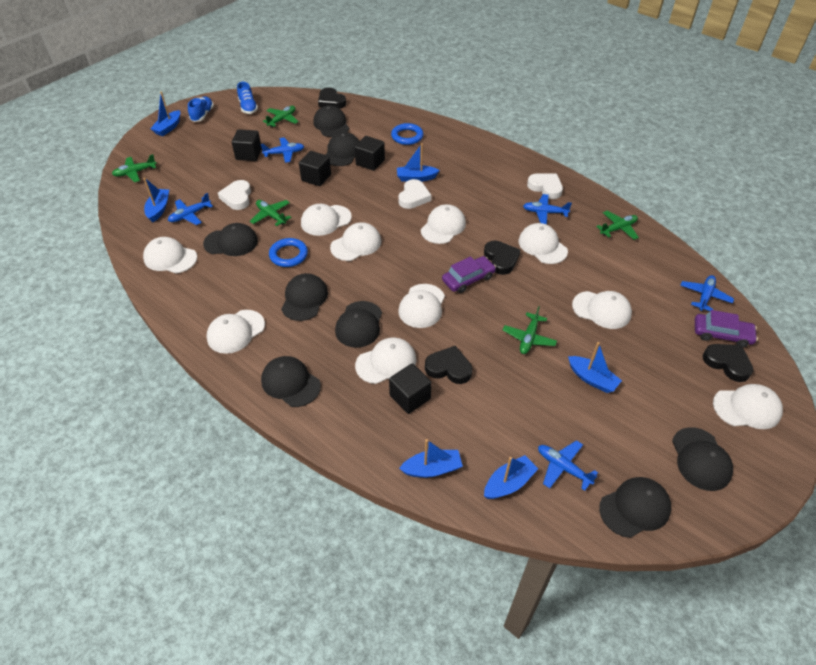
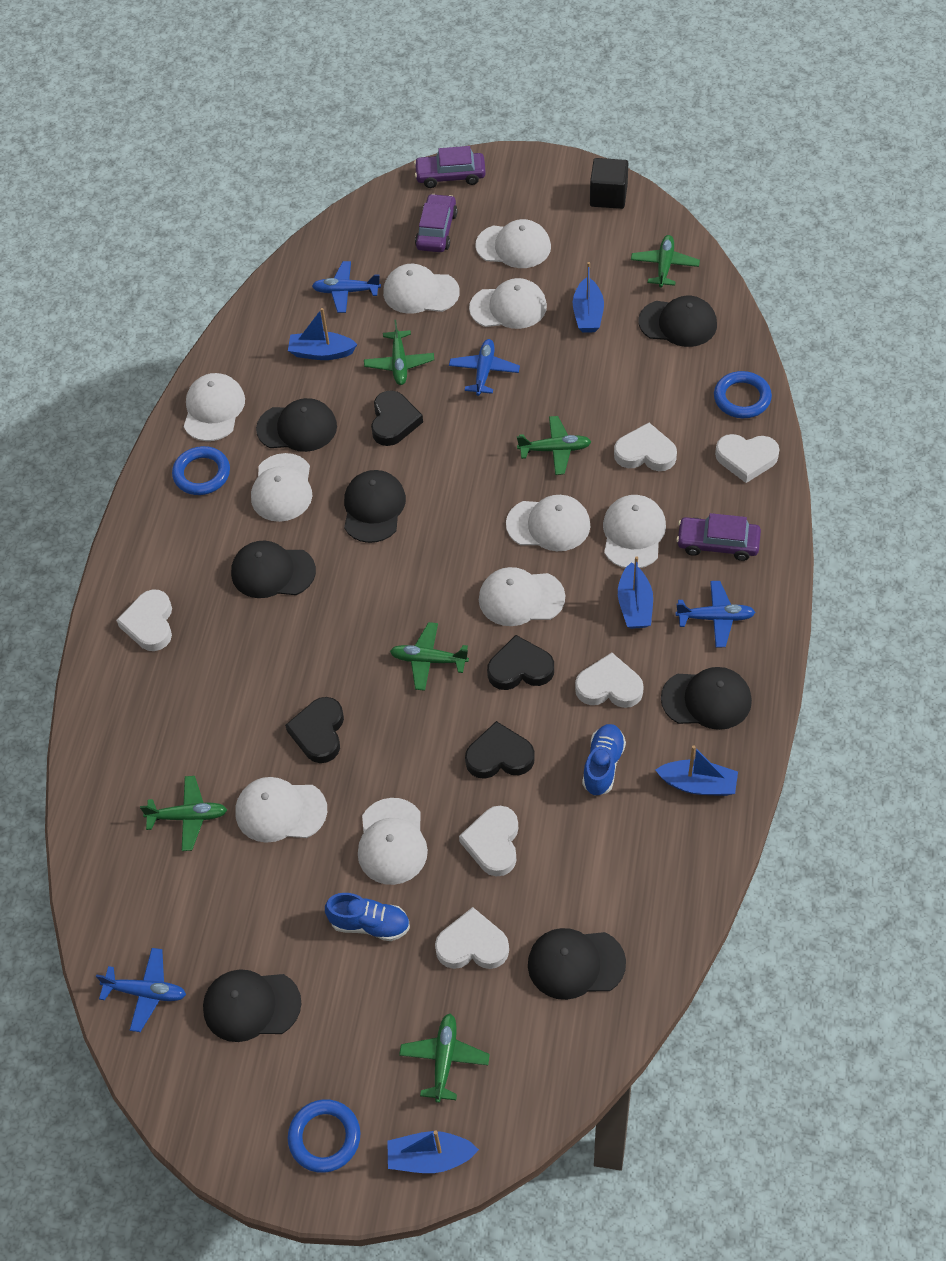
black cap: 8 -> 7
black cube: 4 -> 1
blue boat: 6 -> 5
blue plane: 5 -> 4
blue ring: 2 -> 3
green plane: 5 -> 6
purple car: 2 -> 3
white heart: 3 -> 6

